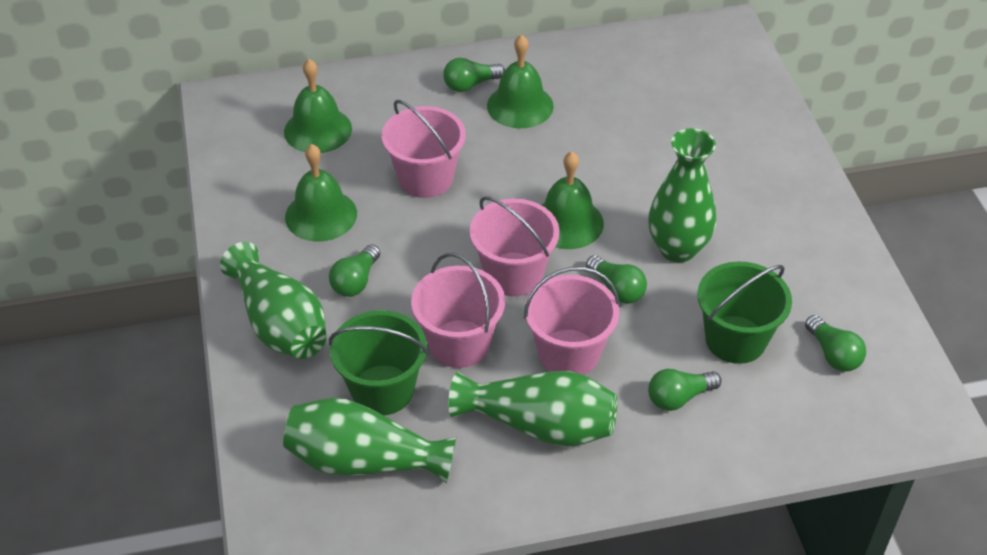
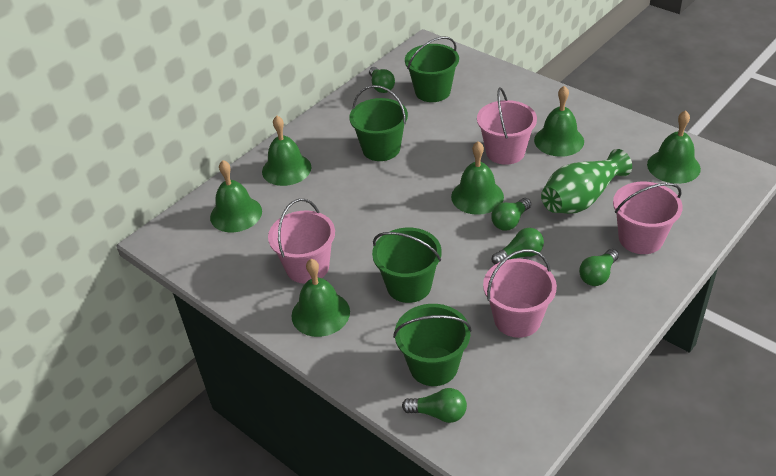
green bell: 4 -> 6
green bucket: 2 -> 4
green vase: 4 -> 1

